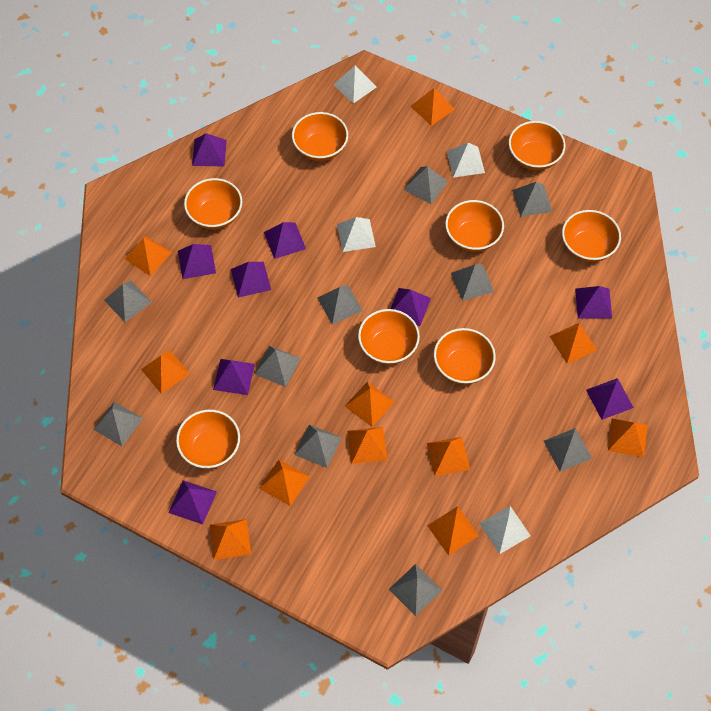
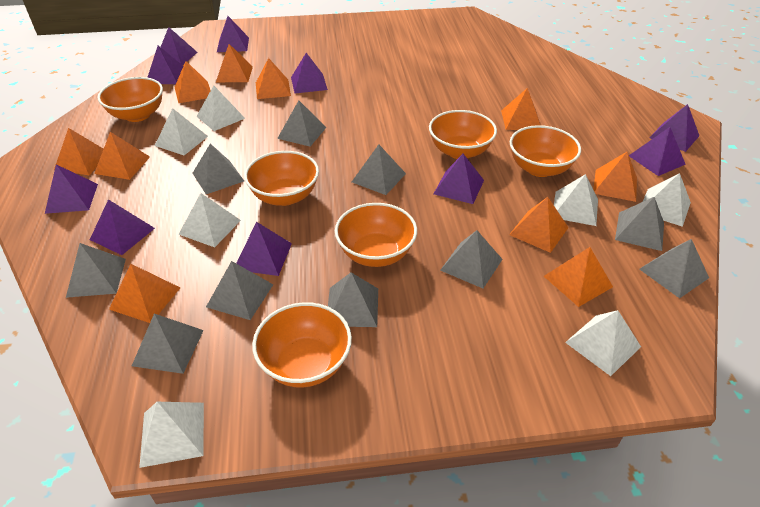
orange bowl: 8 -> 6
orange pyramid: 11 -> 10
purple pyramid: 9 -> 10
white pyramid: 4 -> 7

